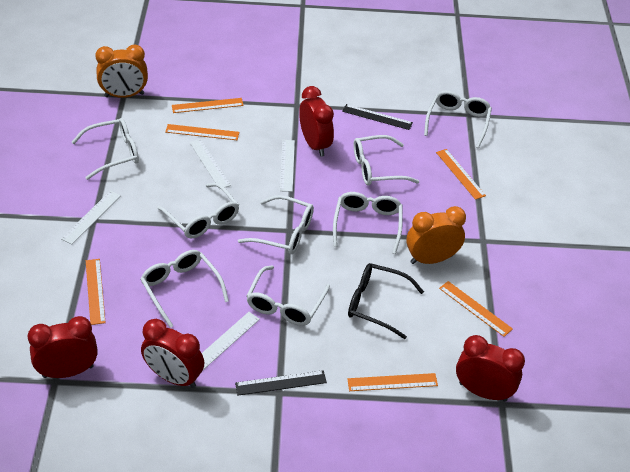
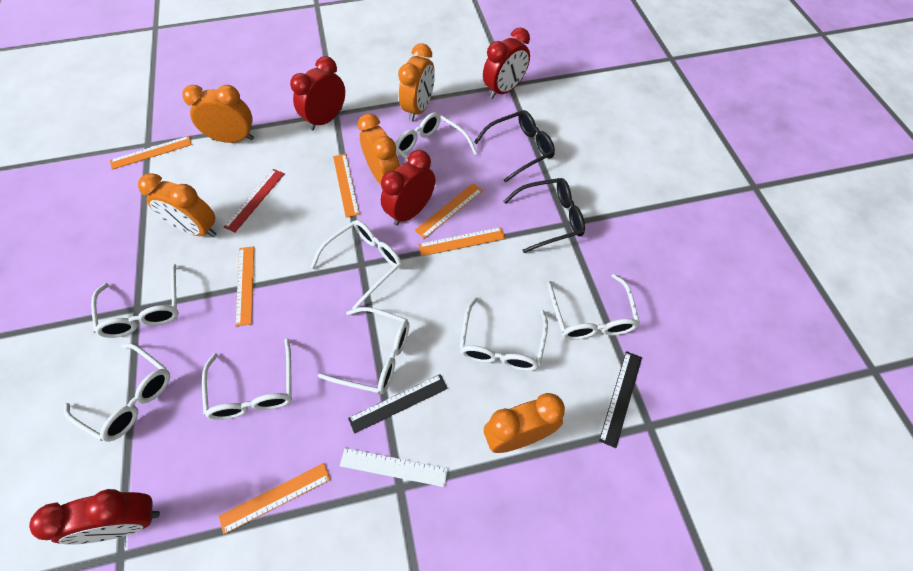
black glasses: 1 -> 2
orange clock: 2 -> 5
red ruler: 0 -> 1
white ruler: 4 -> 1

